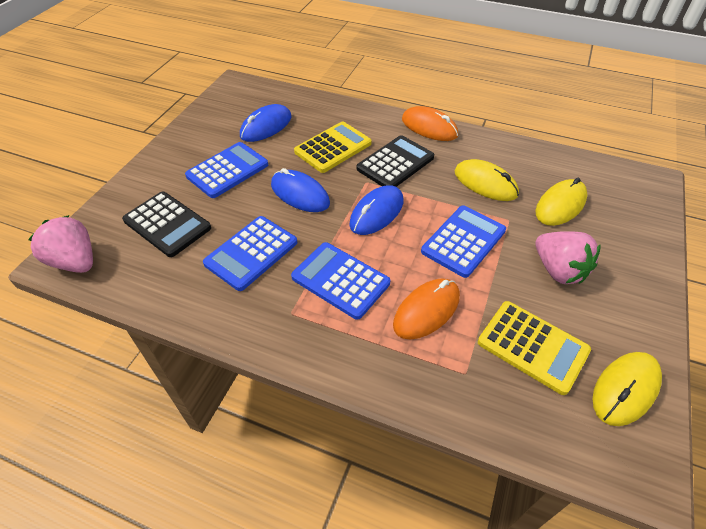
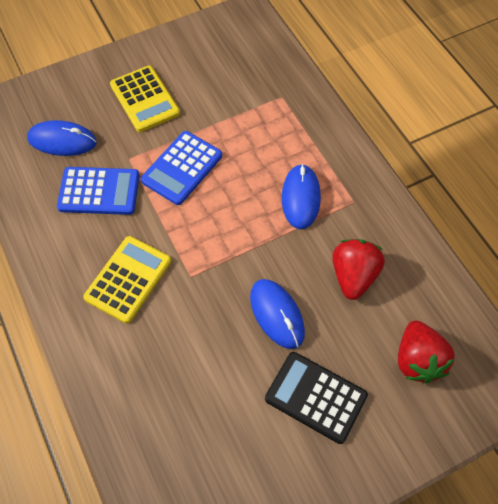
black calculator: 2 -> 1
blue calculator: 4 -> 2
orange mouse: 2 -> 0
pink strawberry: 2 -> 0
red strawberry: 0 -> 2
yellow mouse: 3 -> 0

